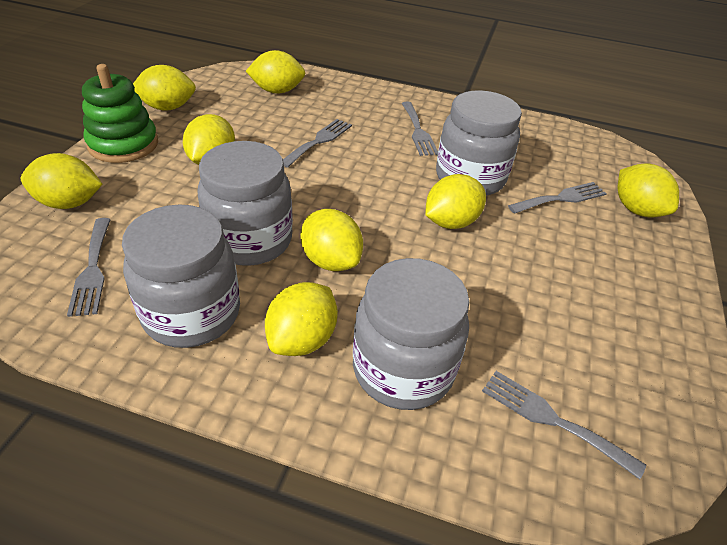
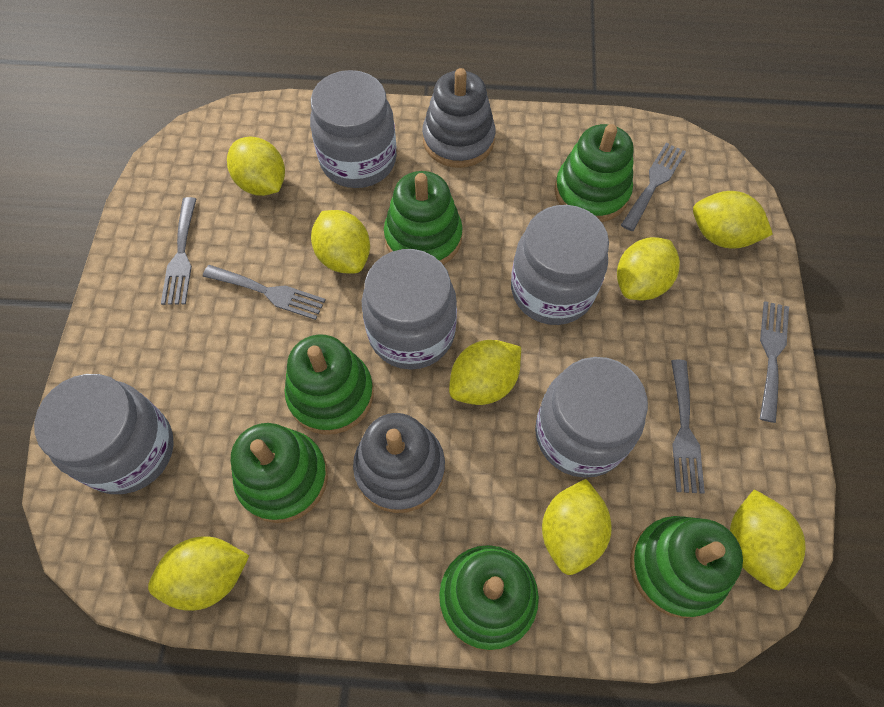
green stacking toy: 1 -> 6
grey jar: 4 -> 5
grey stacking toy: 0 -> 2

